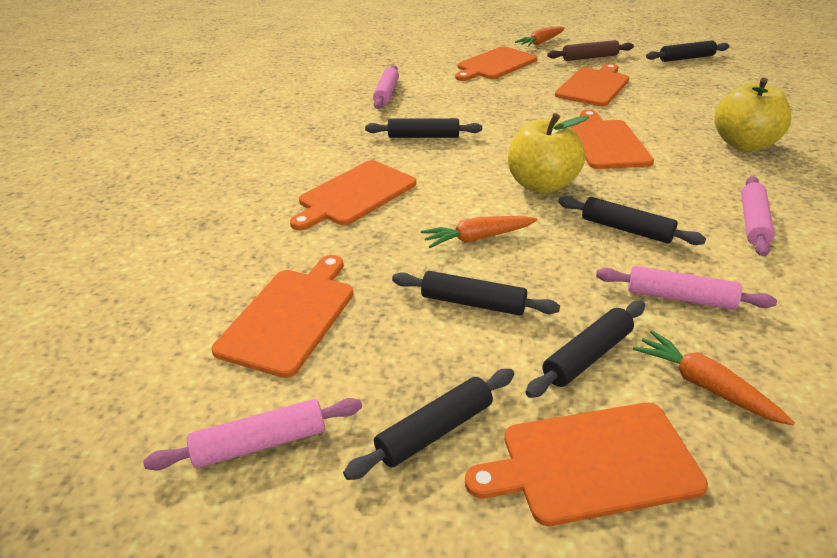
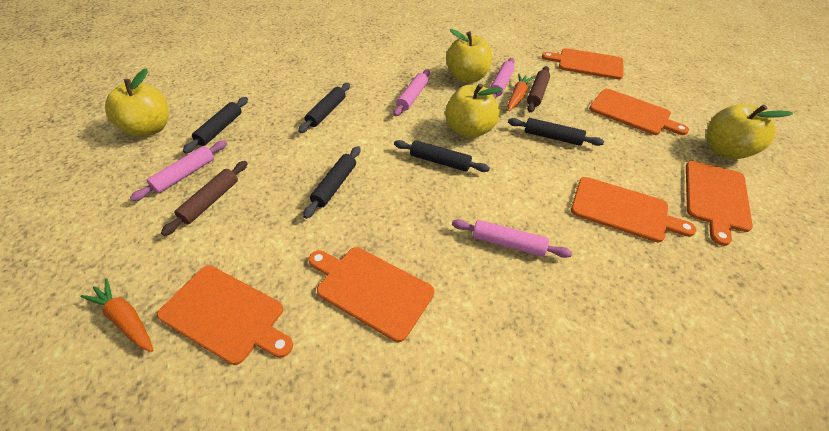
black rolling pin: 6 -> 5
brown rolling pin: 1 -> 2
orange carrot: 3 -> 2
yellow apple: 2 -> 4

